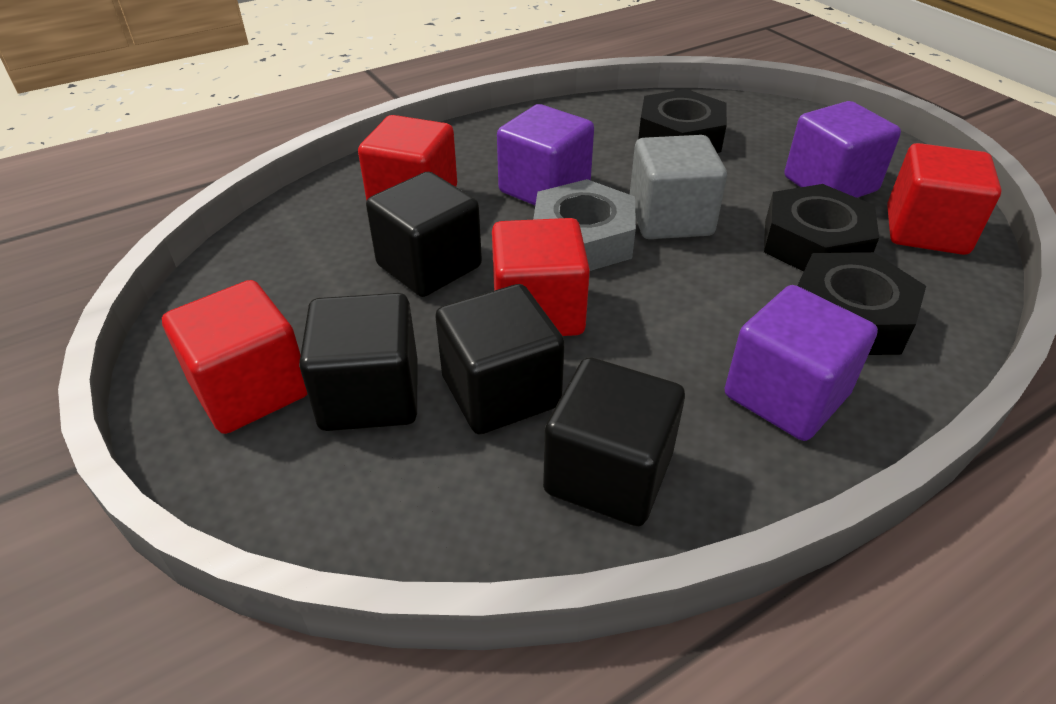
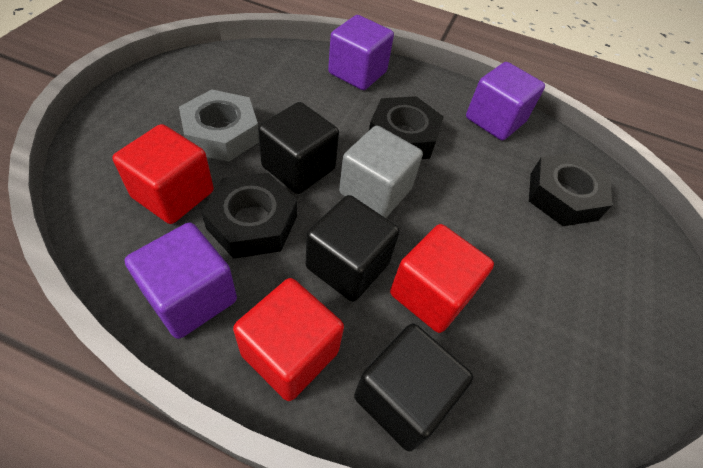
black cube: 4 -> 3
red cube: 4 -> 3

